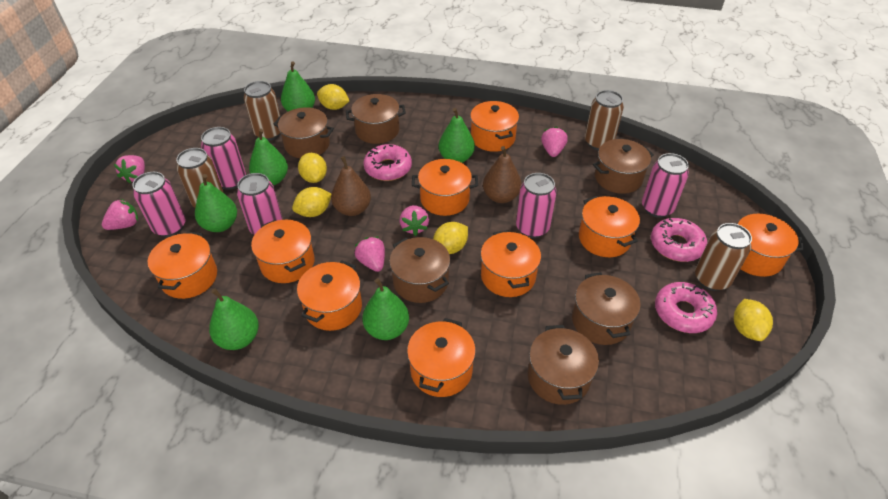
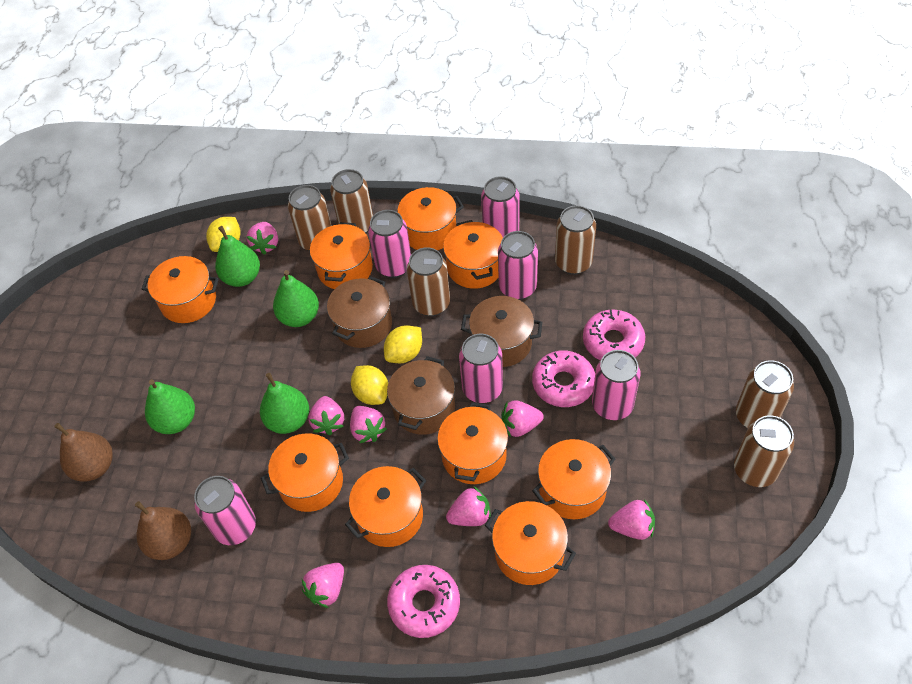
brown can: 4 -> 6
brown pot: 6 -> 3
green pear: 6 -> 4
pink can: 5 -> 6
pink strawberry: 5 -> 7
yellow lemon: 5 -> 3

